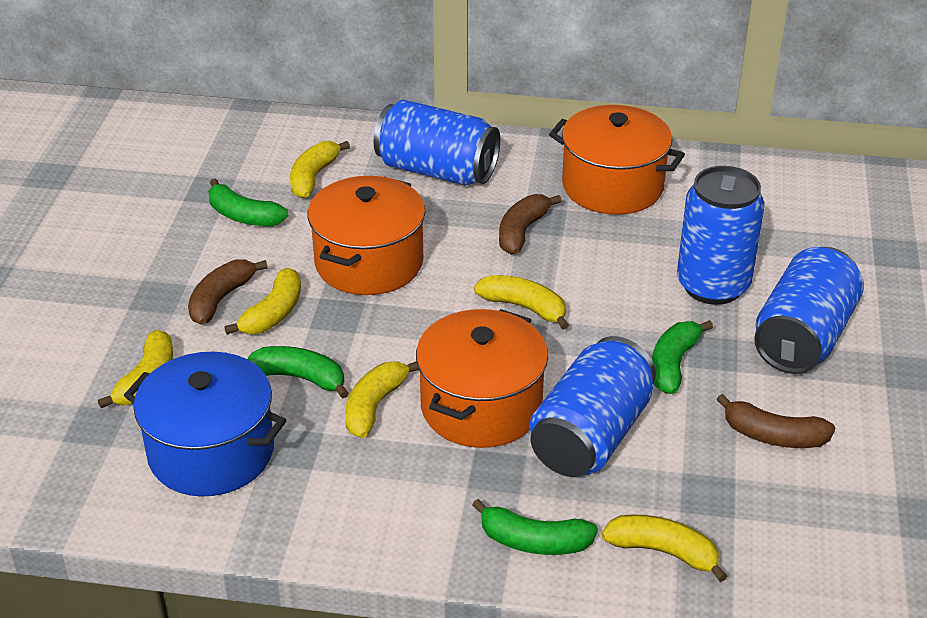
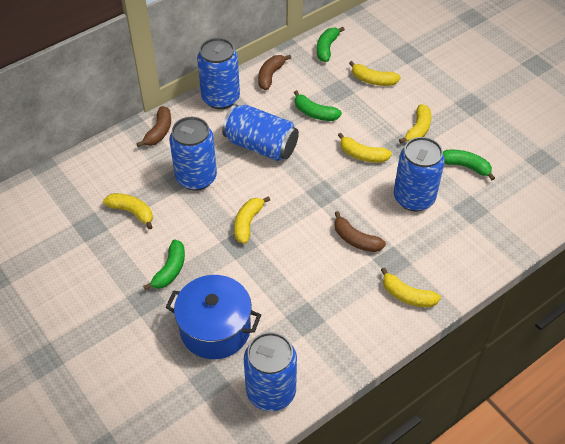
blue can: 4 -> 5
orange pot: 3 -> 0

